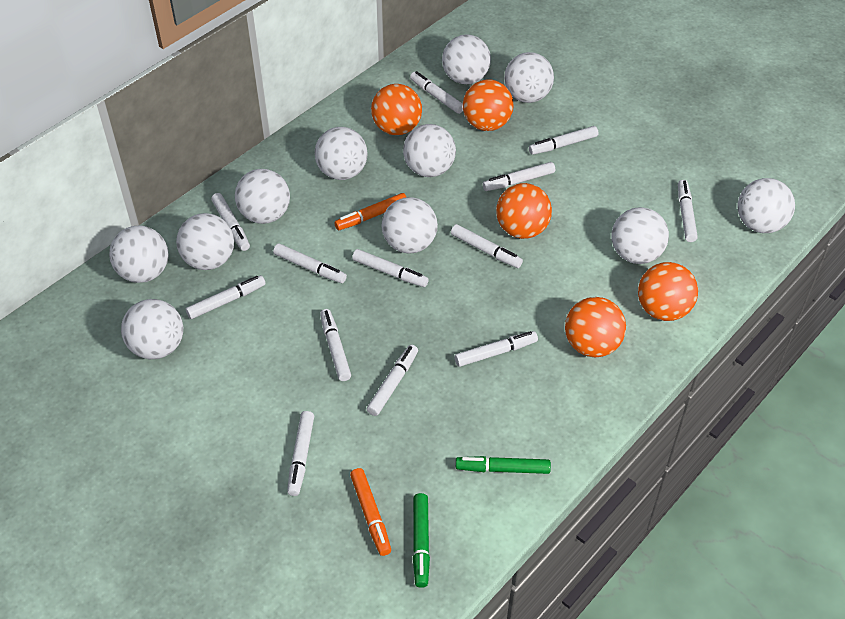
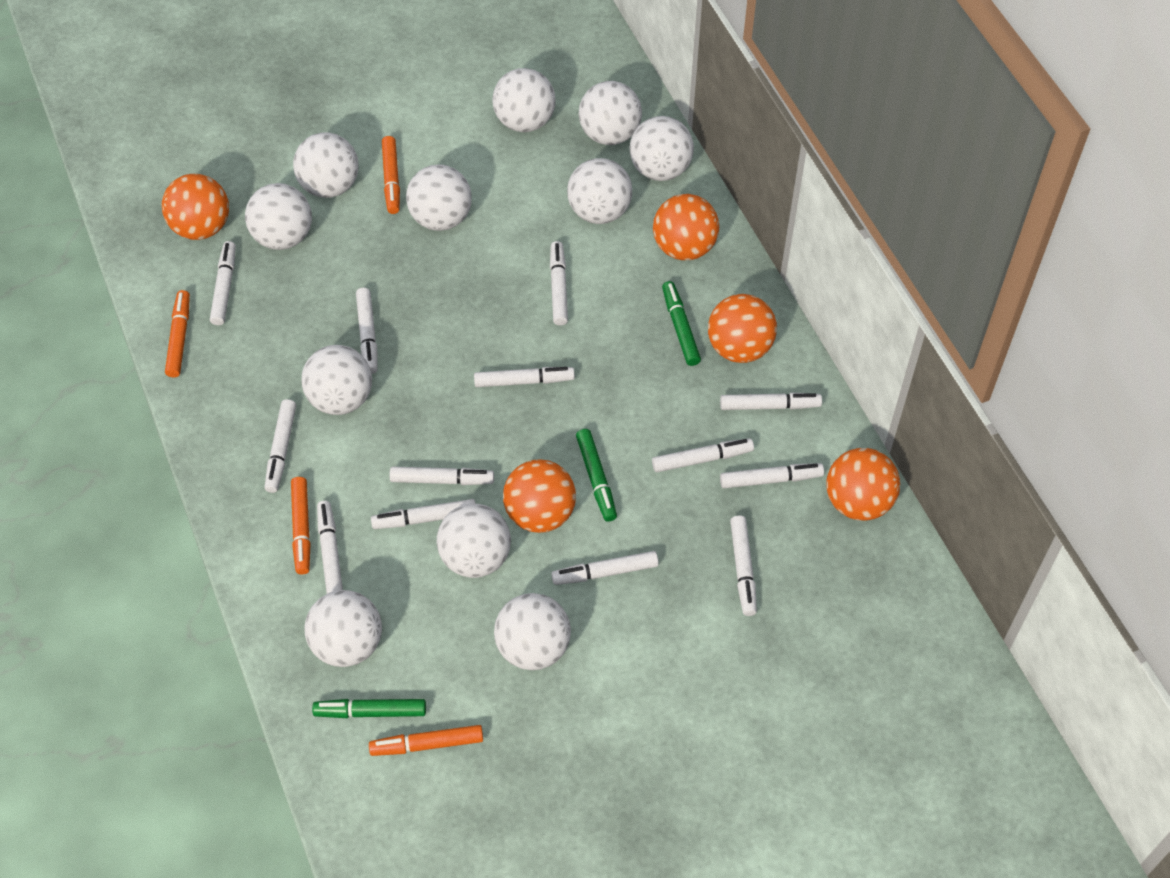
green marker: 2 -> 3
orange marker: 2 -> 4

